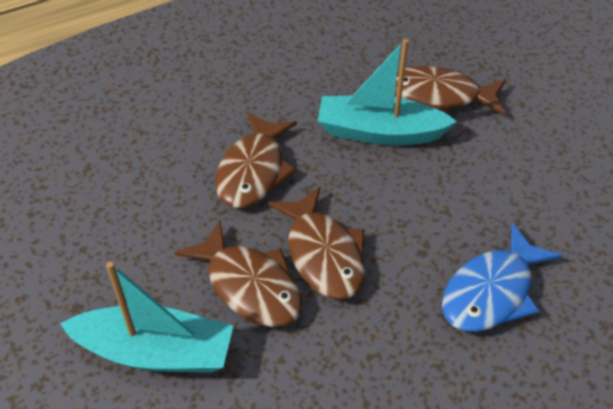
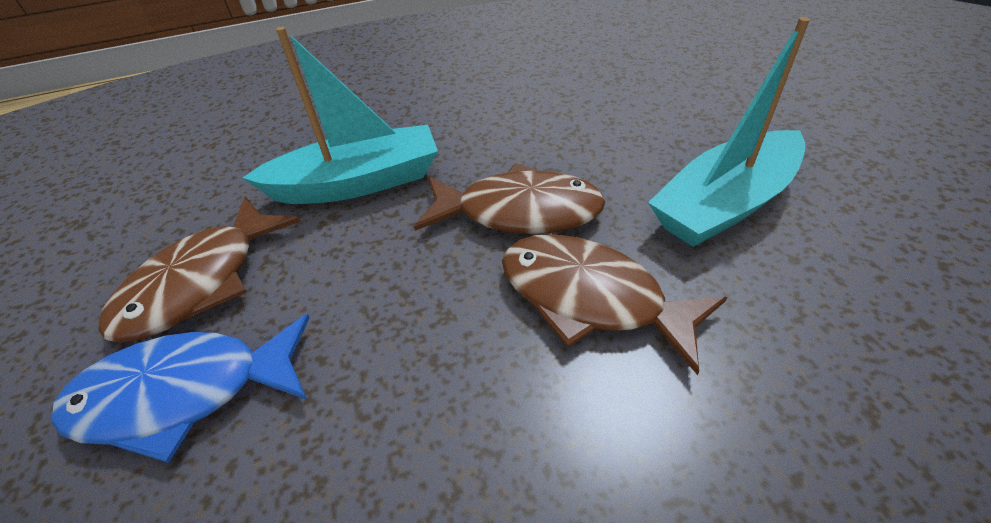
brown fish: 4 -> 3

